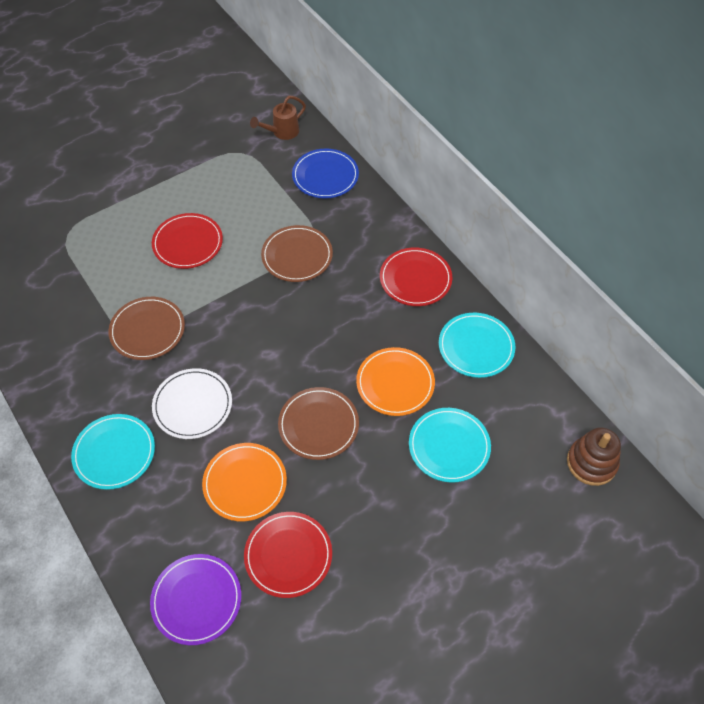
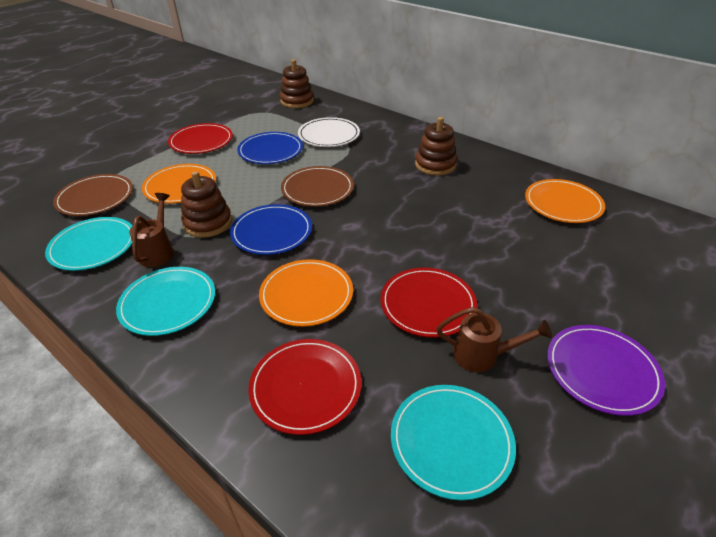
blue plate: 1 -> 2
brown plate: 3 -> 2
brown stacking toy: 1 -> 3
brown watering can: 1 -> 2
orange plate: 2 -> 3

